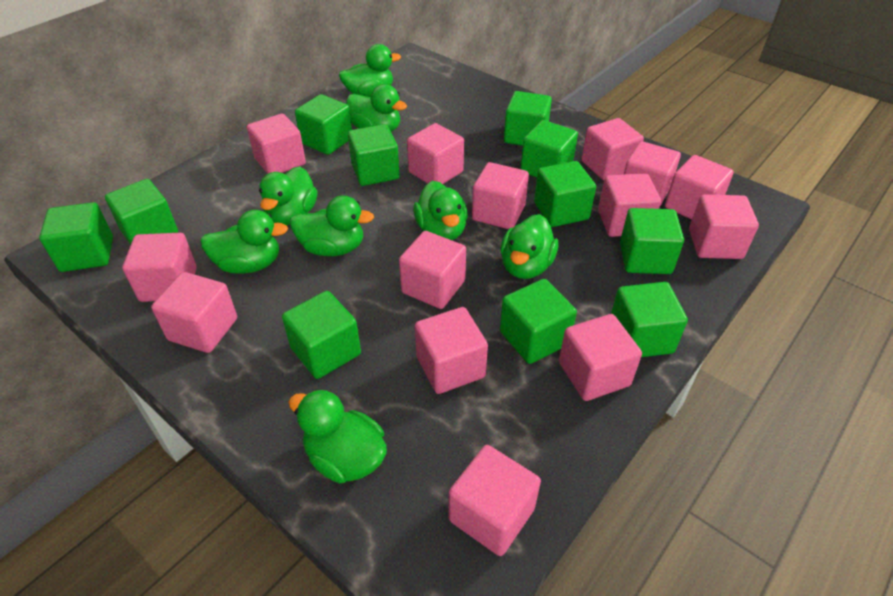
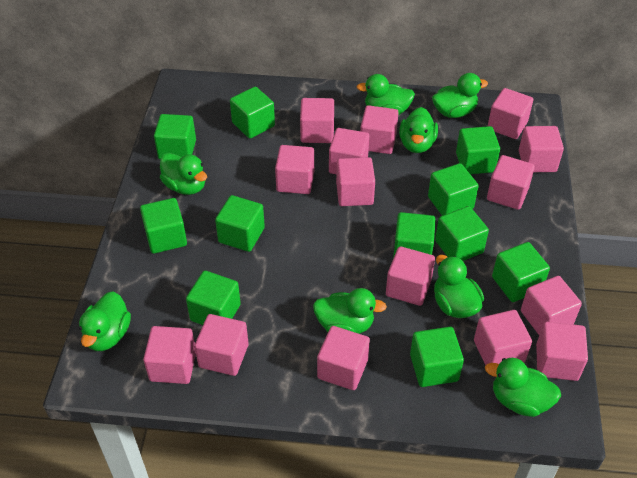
pink cube: 14 -> 15

